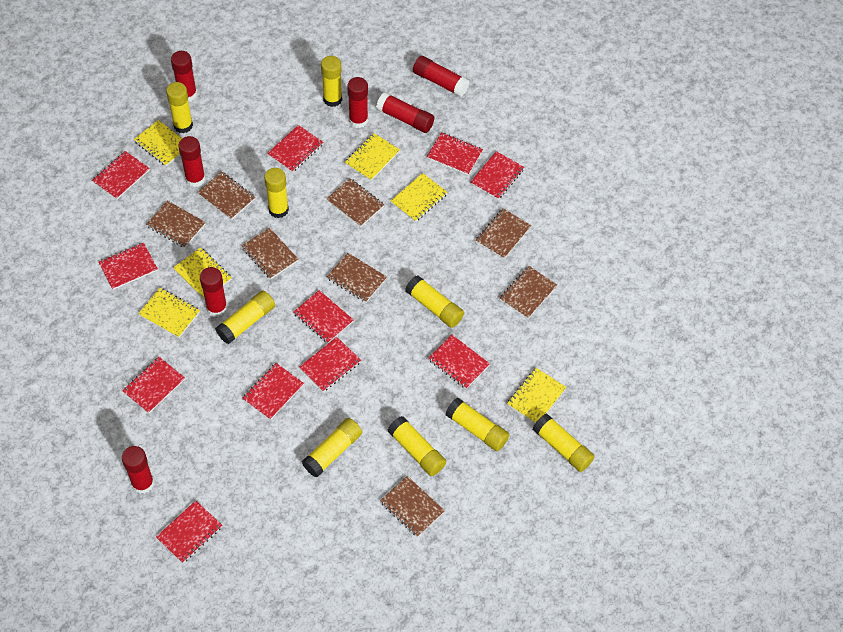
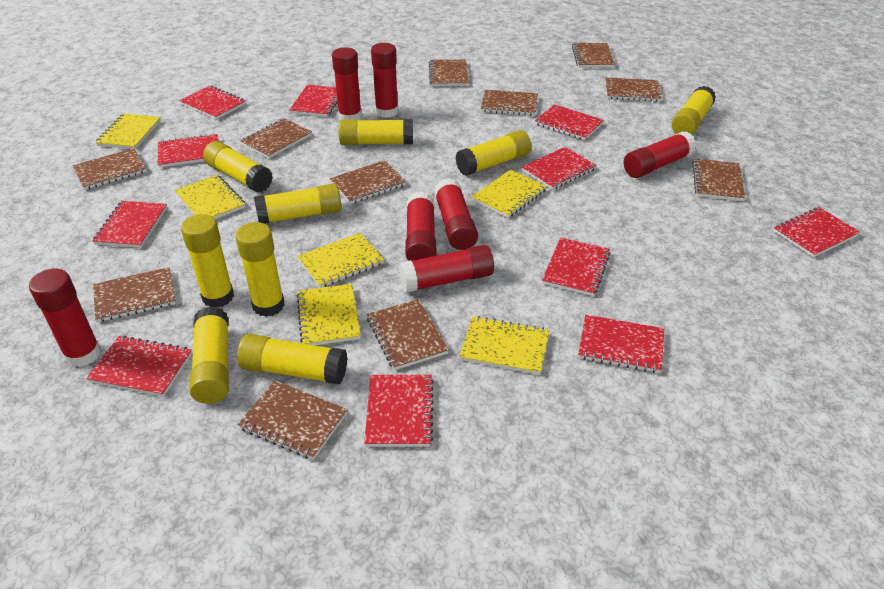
brown notebook: 8 -> 11

